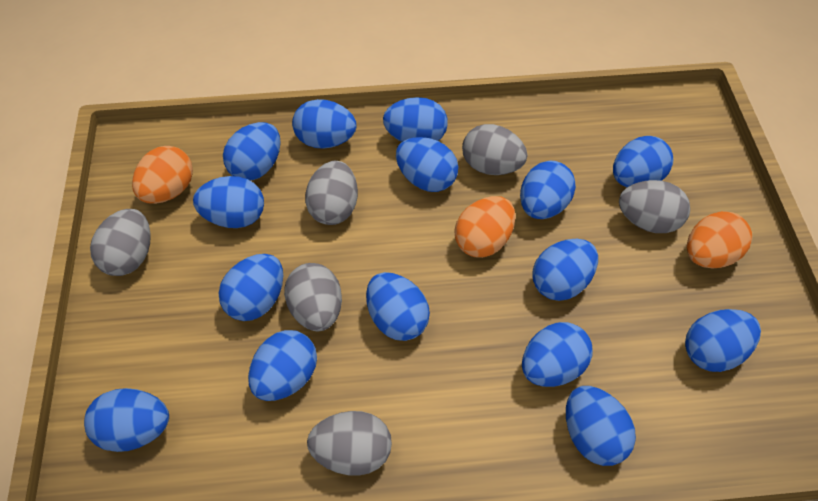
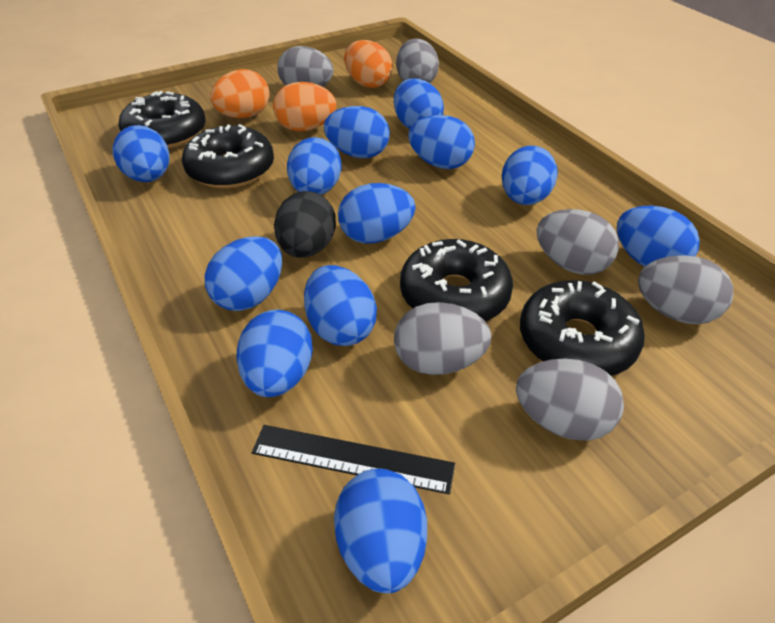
black donut: 0 -> 4
black egg: 0 -> 1
black ruler: 0 -> 1
blue egg: 15 -> 12

